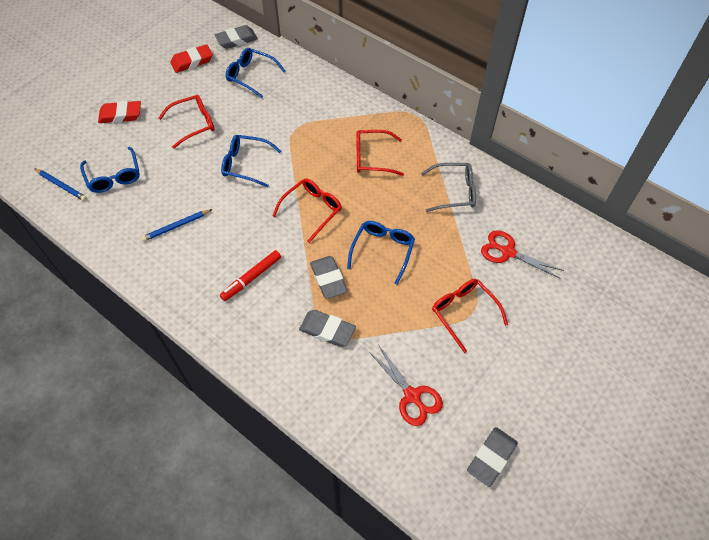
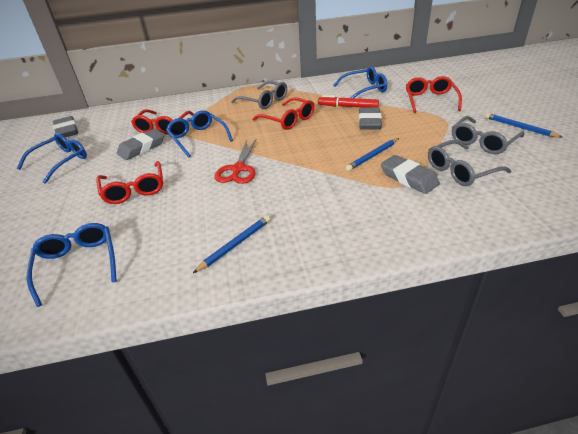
blue pencil: 2 -> 3
grey glasses: 1 -> 3
red eraser: 2 -> 0
red scissors: 2 -> 1

